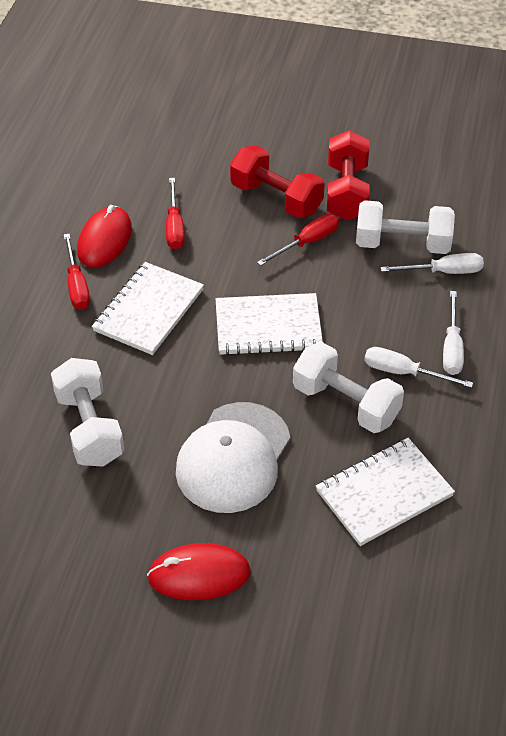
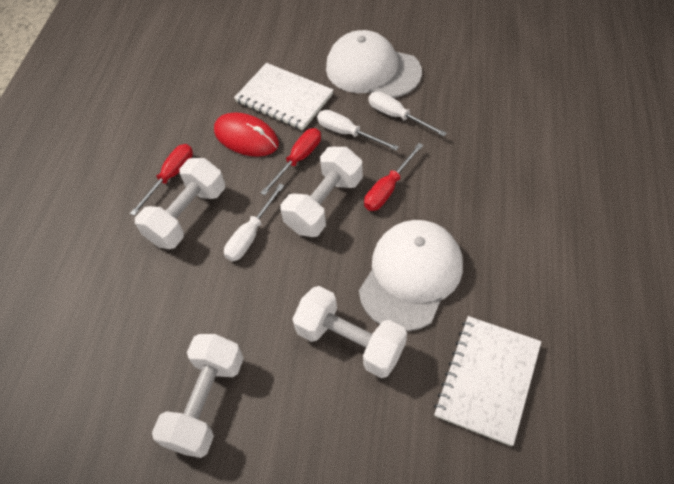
red dumbbell: 2 -> 0
red mouse: 2 -> 1
white cap: 1 -> 2
white dumbbell: 3 -> 4
white notebook: 3 -> 2

